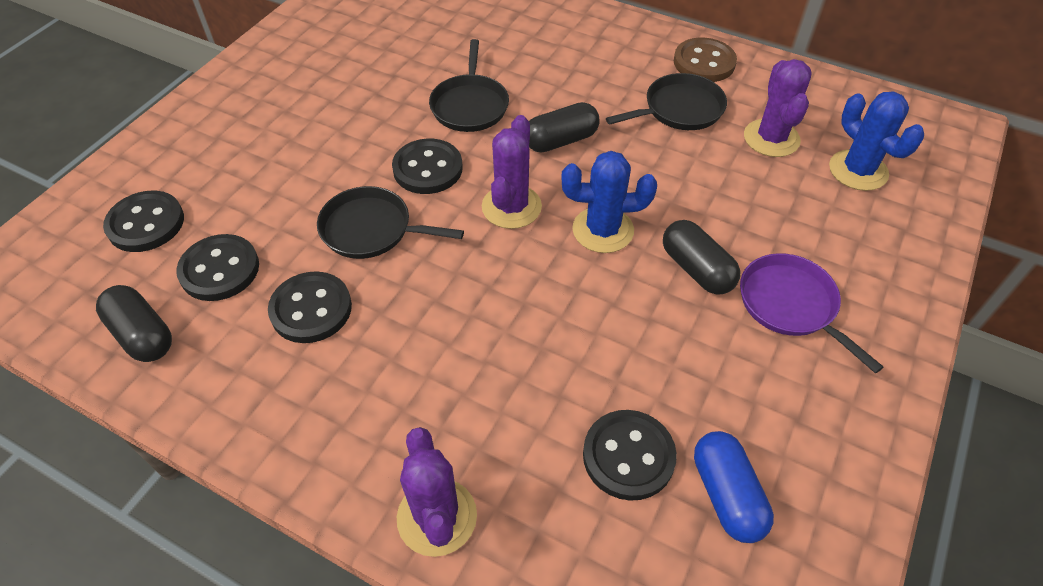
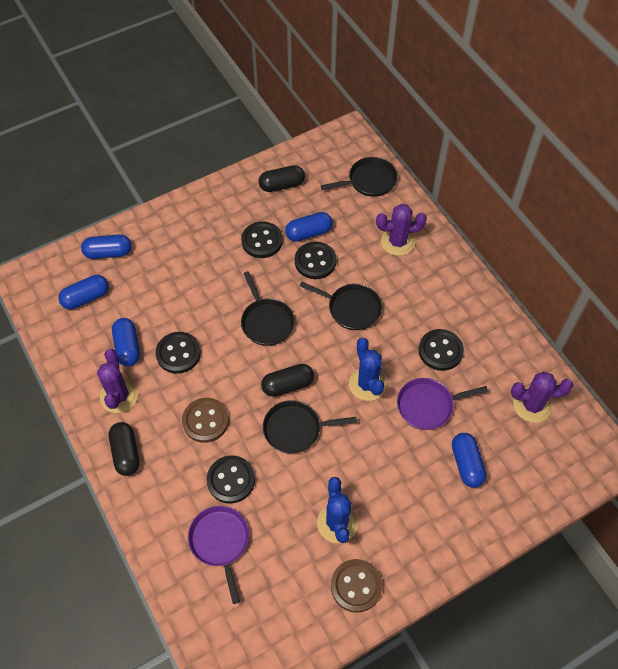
black pan: 3 -> 4
blue capsule: 1 -> 5
brown button: 1 -> 2
purple pan: 1 -> 2

